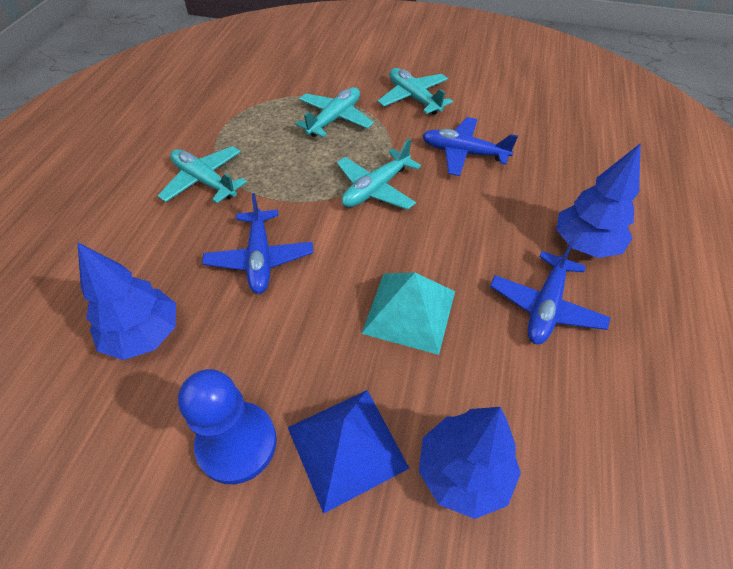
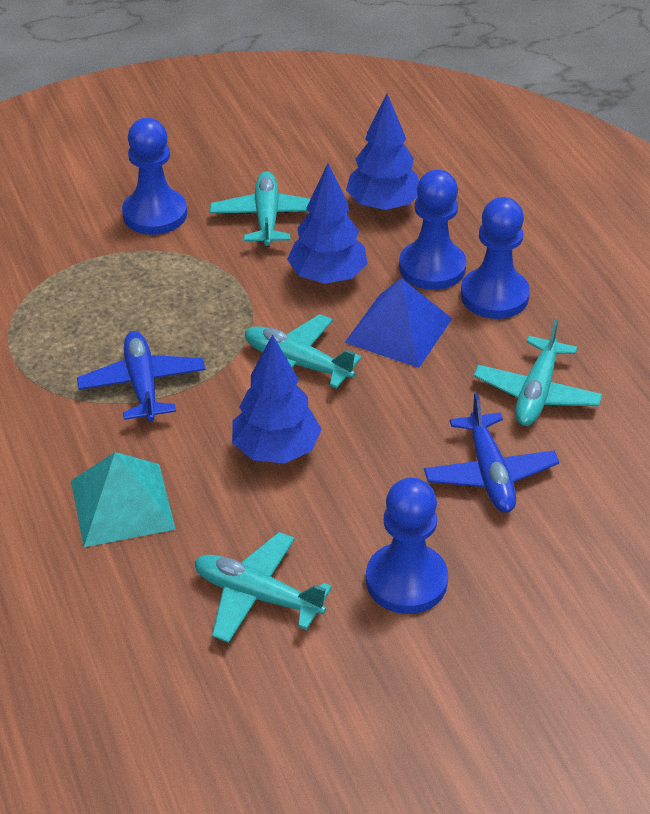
blue pawn: 1 -> 4
blue plane: 3 -> 2

